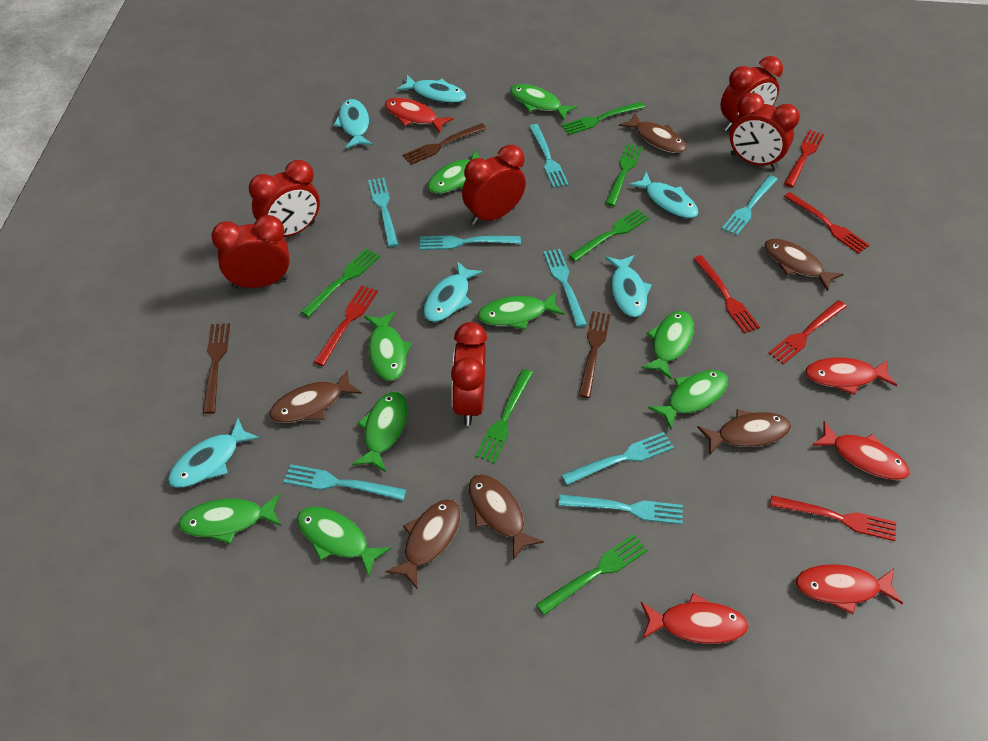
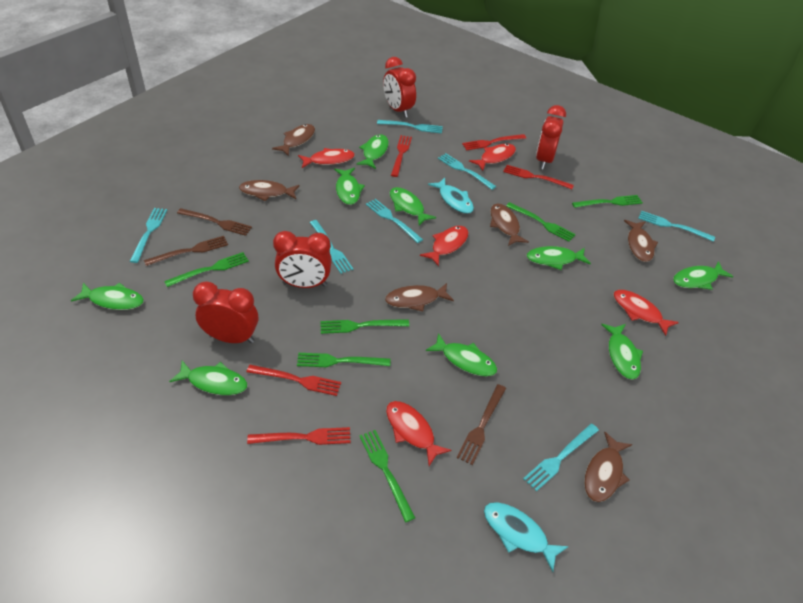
red clock: 6 -> 4
red fork: 6 -> 5
turquoise fish: 6 -> 2
turquoise fork: 8 -> 7

